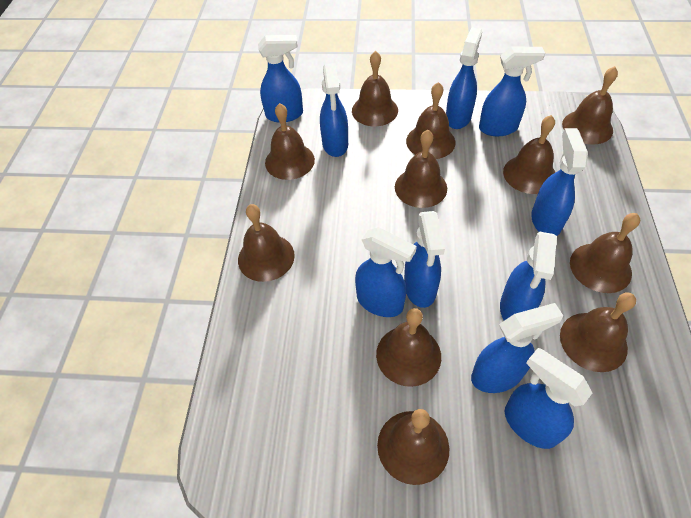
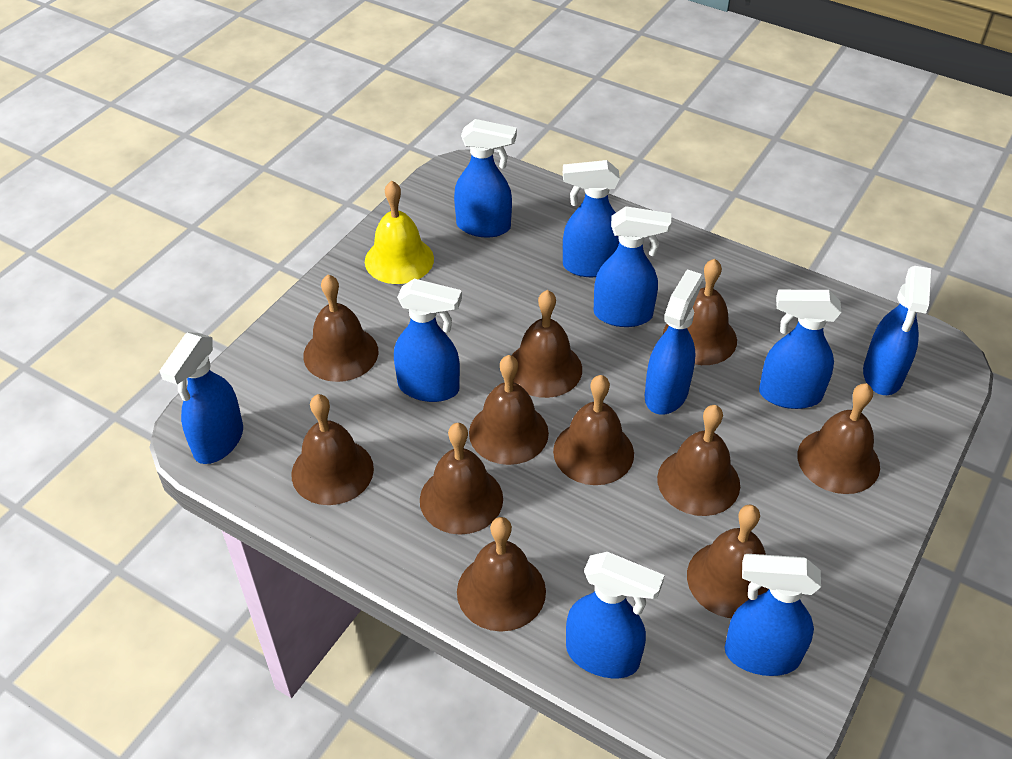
yellow bell: 0 -> 1

